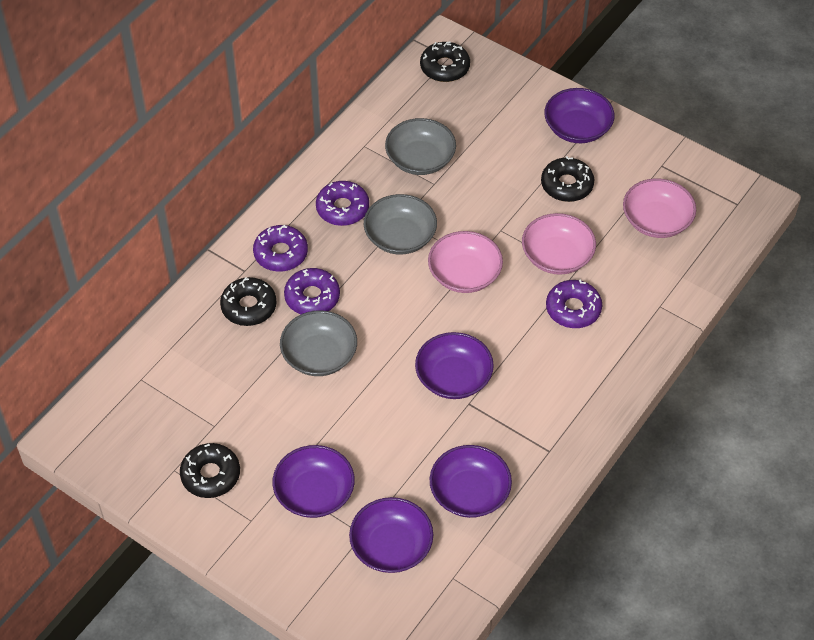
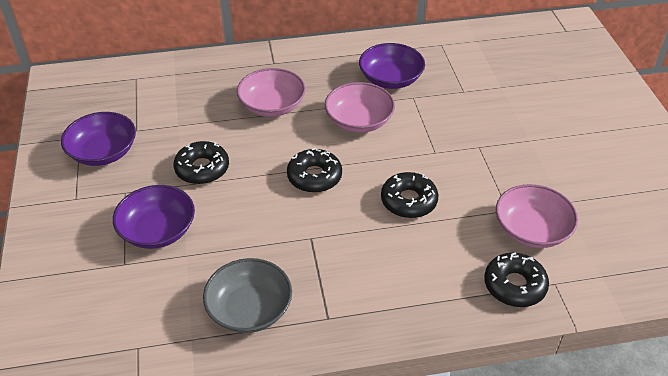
grey bowl: 3 -> 1
purple bowl: 5 -> 3
purple donut: 4 -> 0

